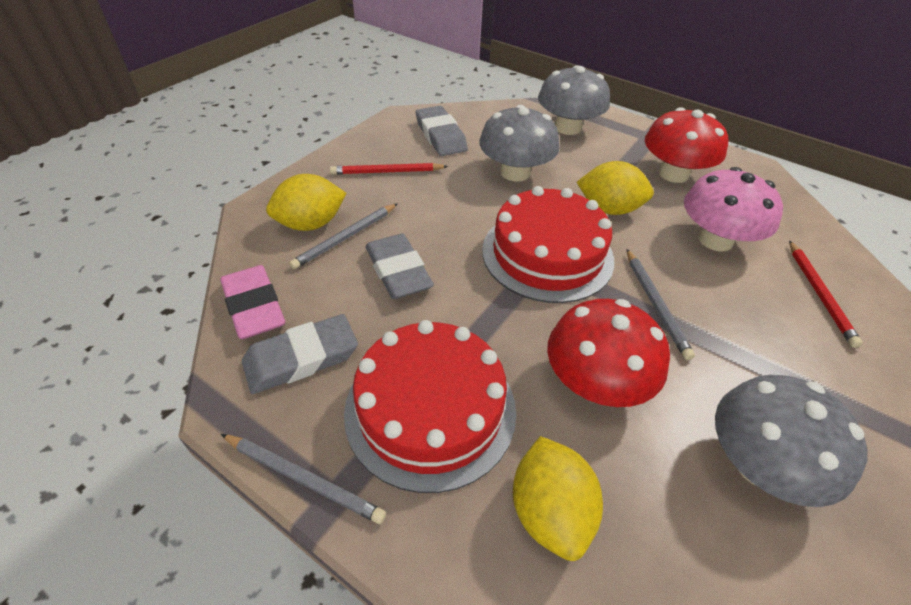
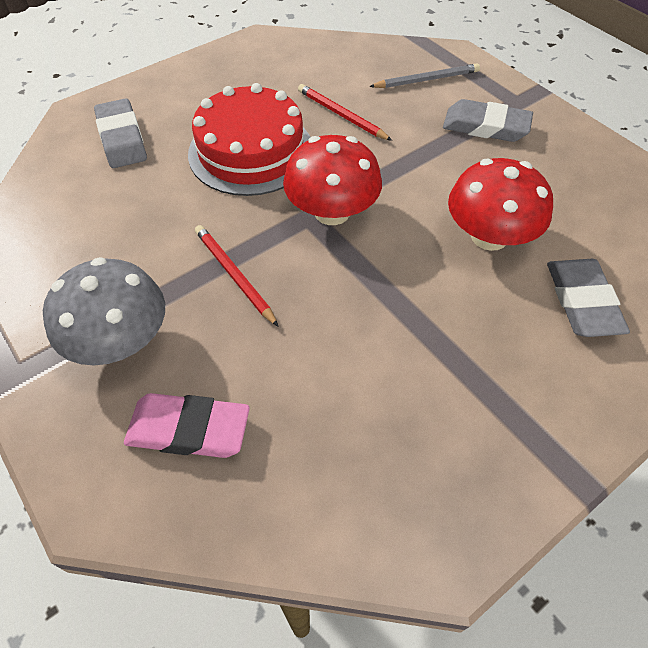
grey mushroom: 3 -> 1
grey pencil: 3 -> 1
pink mushroom: 1 -> 0
red cake: 2 -> 1
yellow lemon: 3 -> 0

